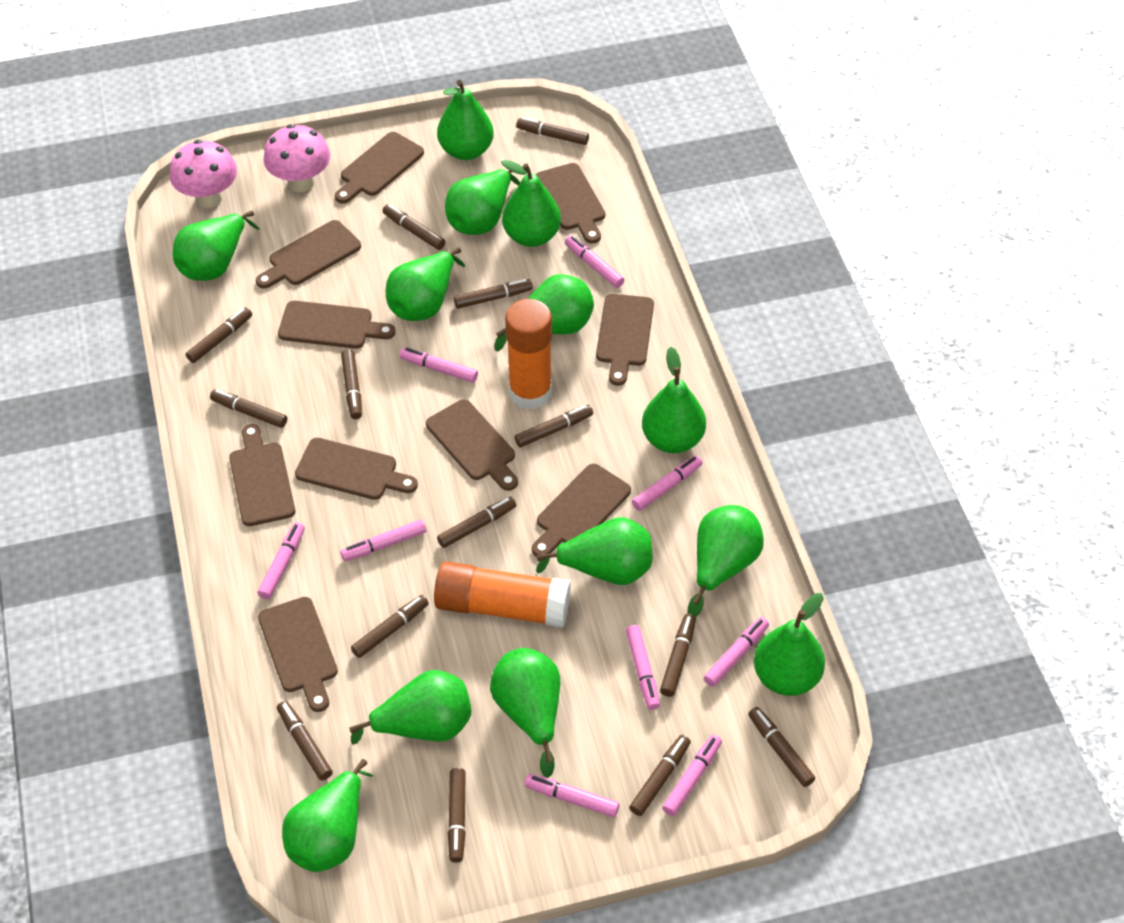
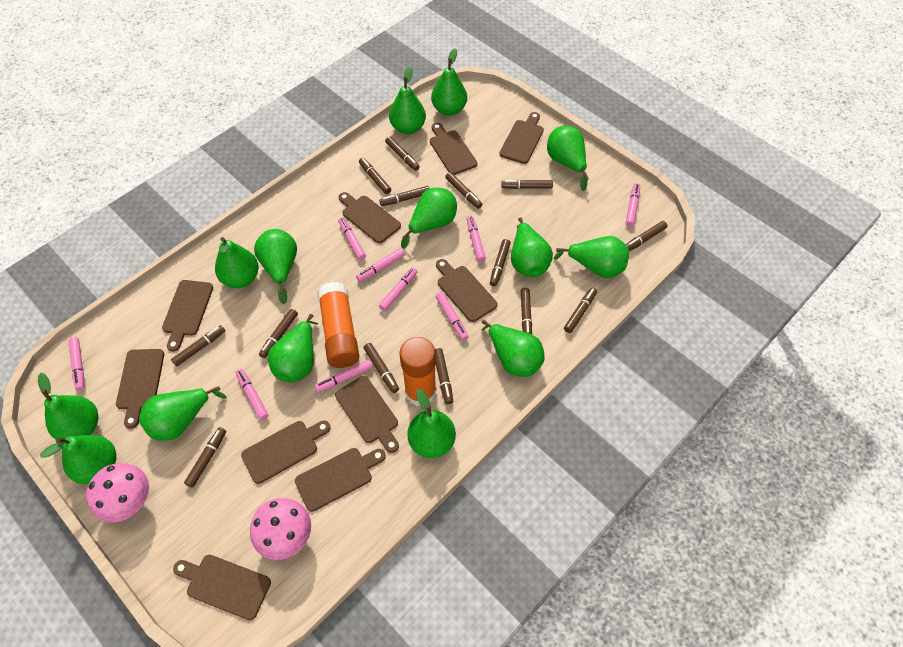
green pear: 13 -> 14

